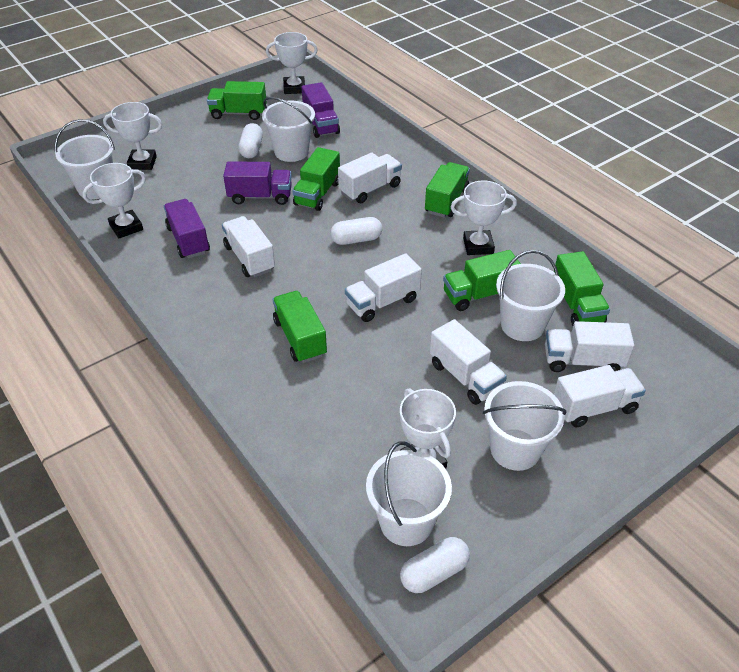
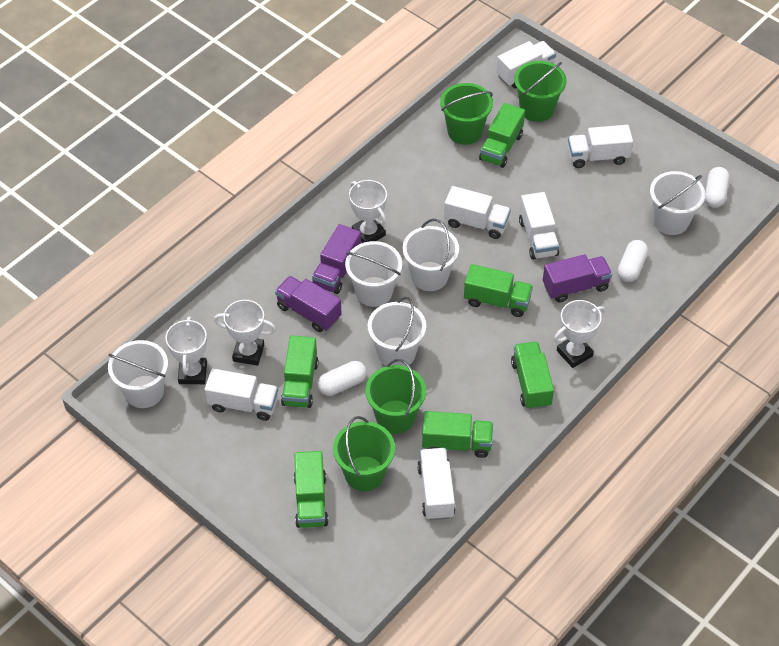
green bucket: 0 -> 4
white trophy: 5 -> 4

